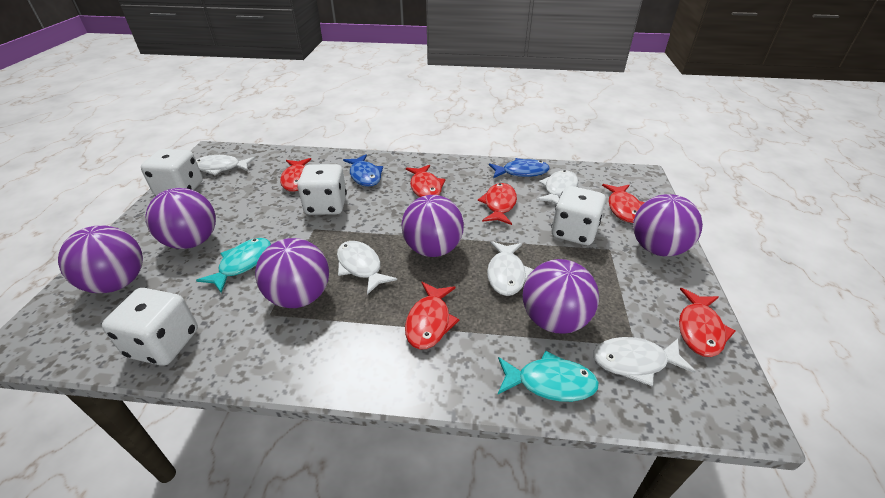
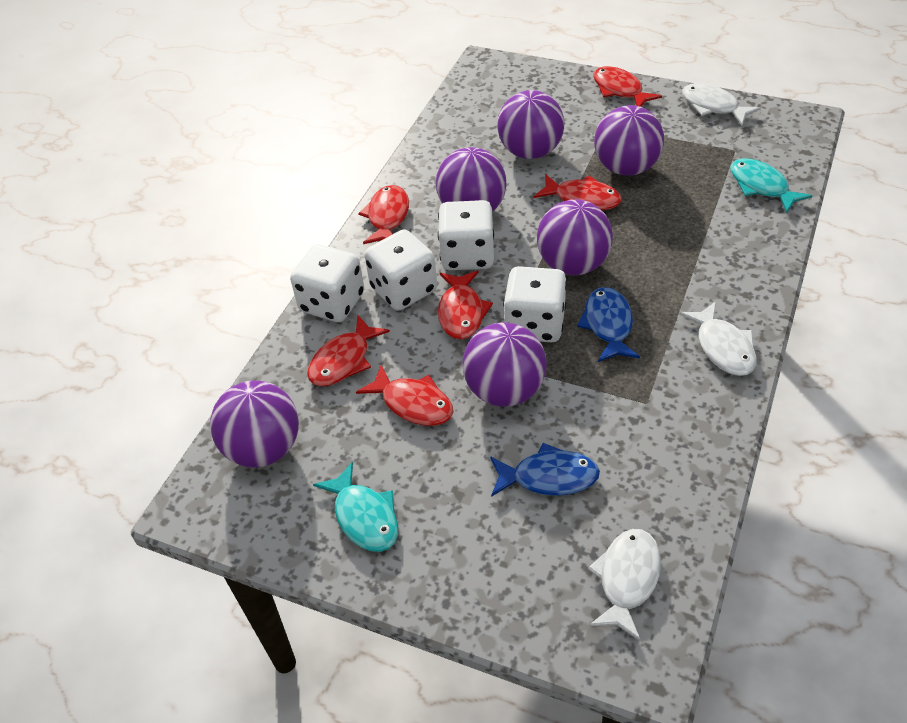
white fish: 5 -> 3

